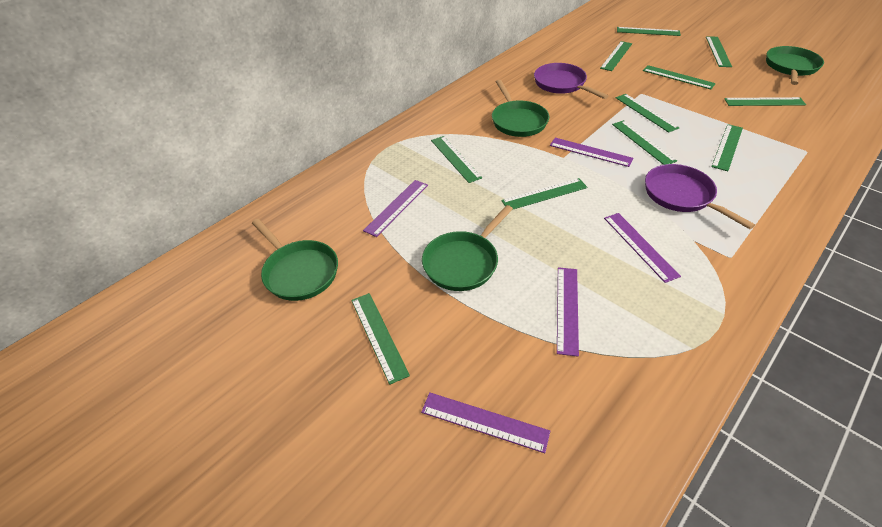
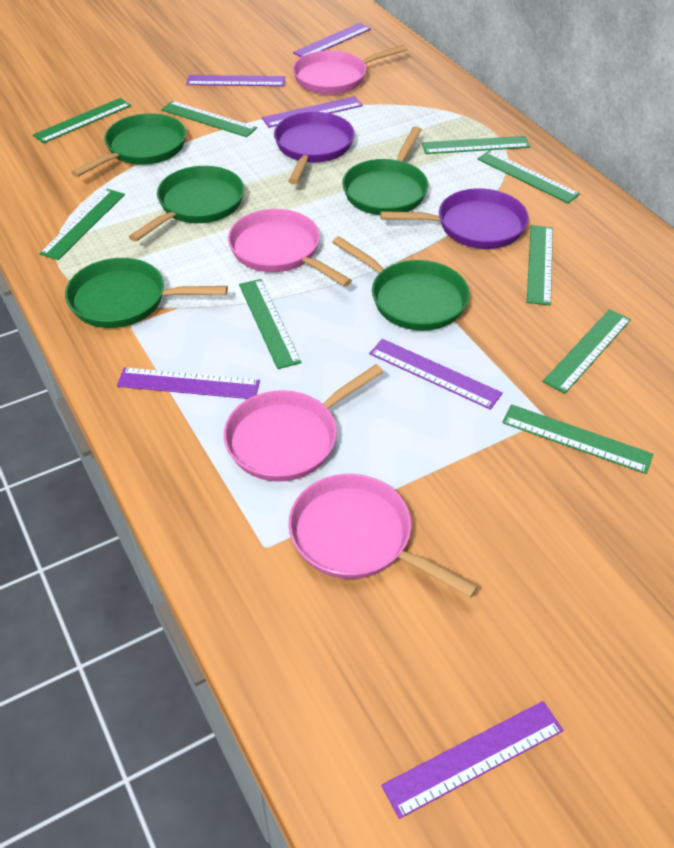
green pan: 4 -> 5
green ruler: 11 -> 9
pink pan: 0 -> 4
purple ruler: 5 -> 6

